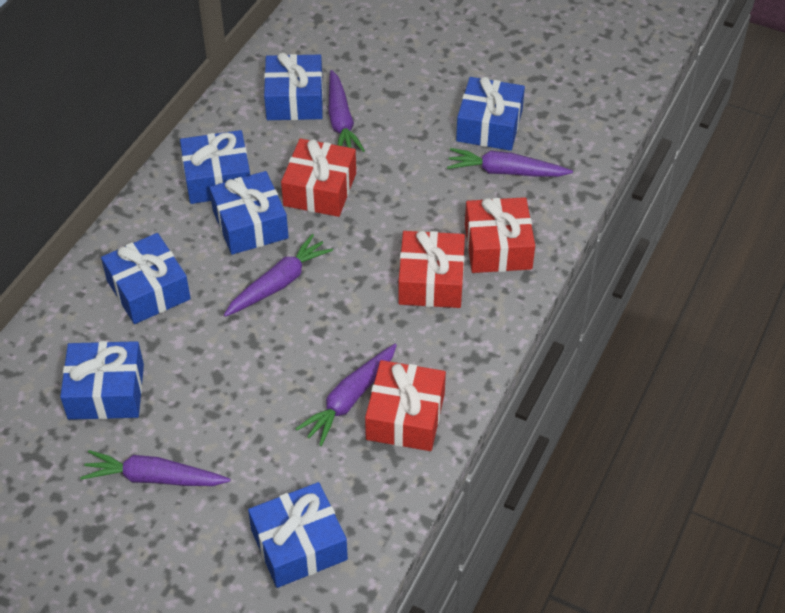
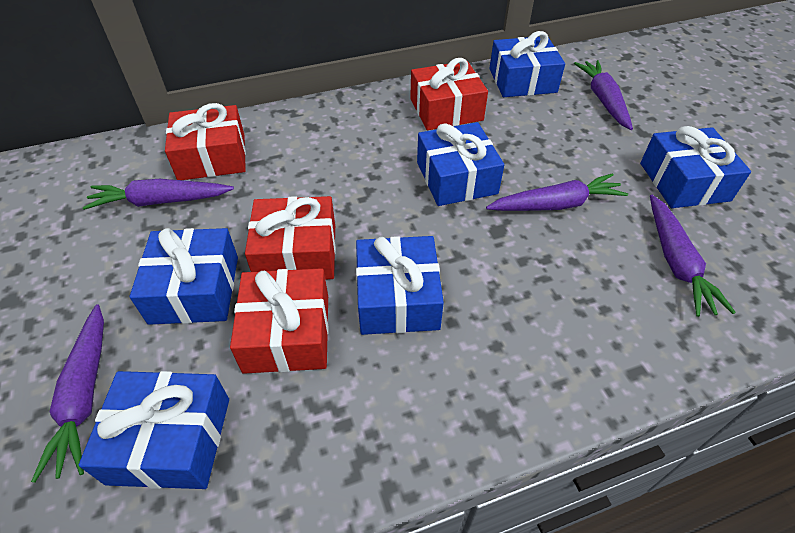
blue gift: 7 -> 6

